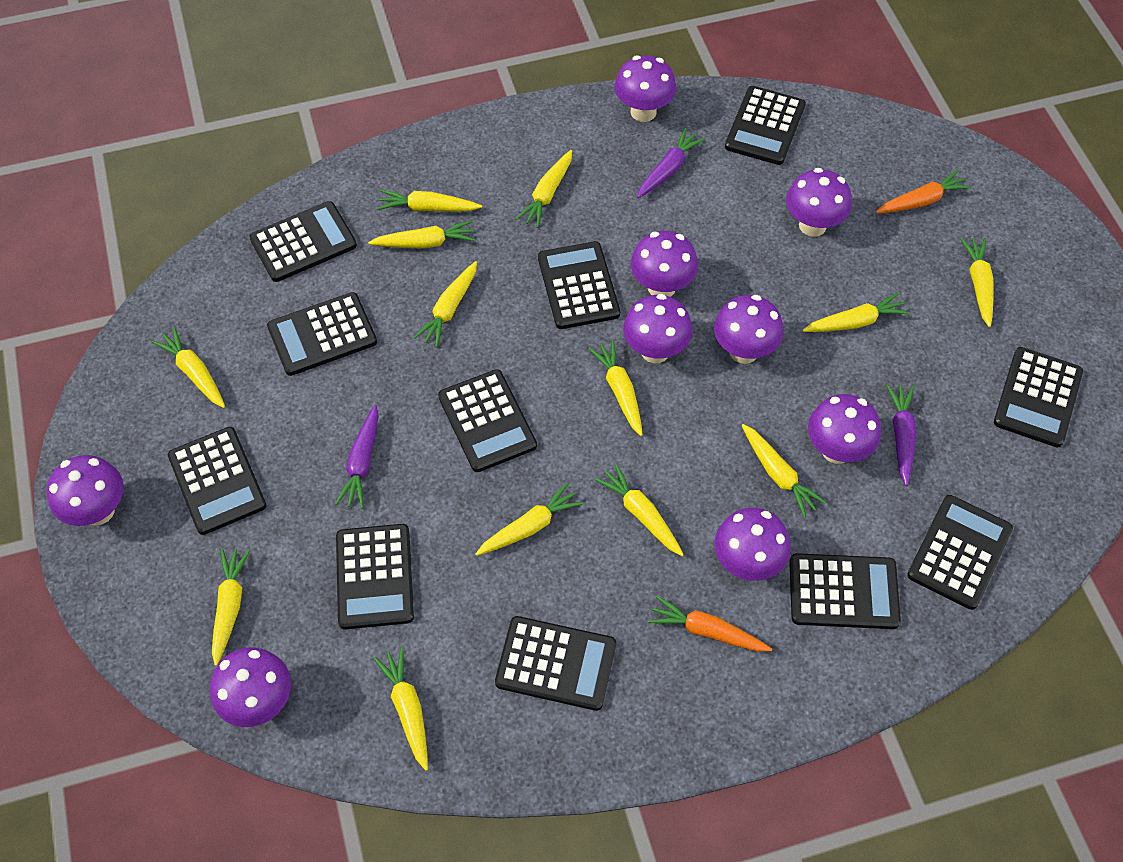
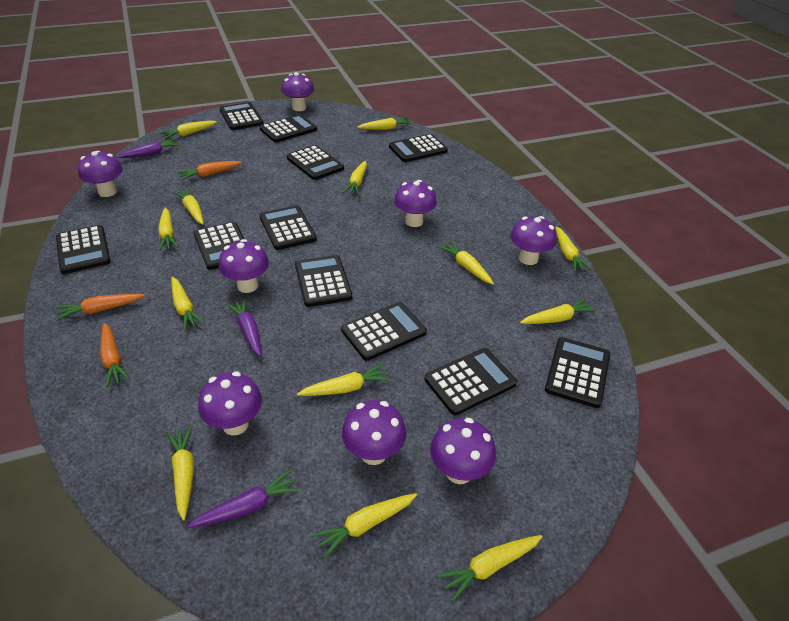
orange carrot: 2 -> 3
purple mushroom: 9 -> 8

